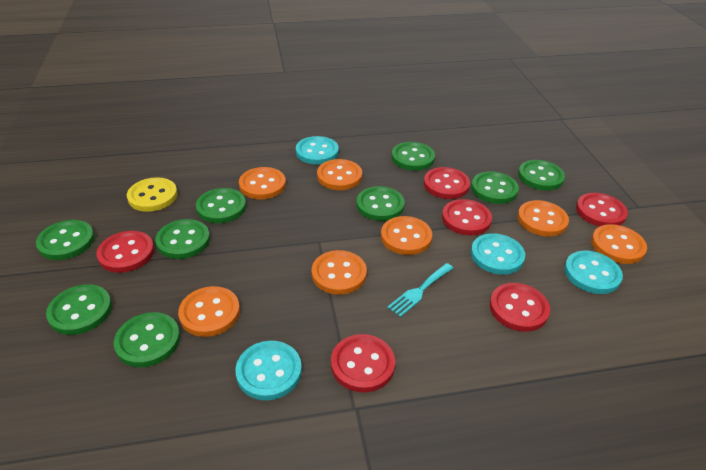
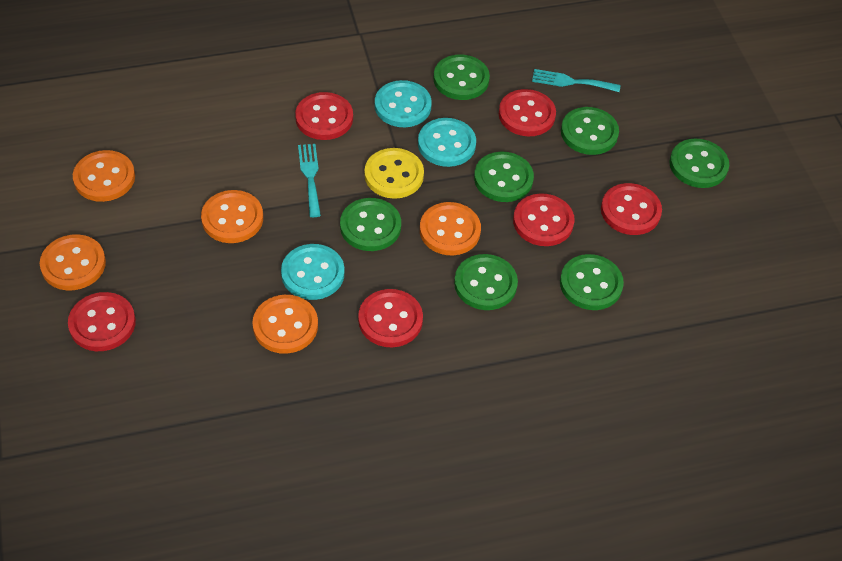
green button: 9 -> 7
orange button: 7 -> 5
turquoise button: 4 -> 3
turquoise fork: 1 -> 2

